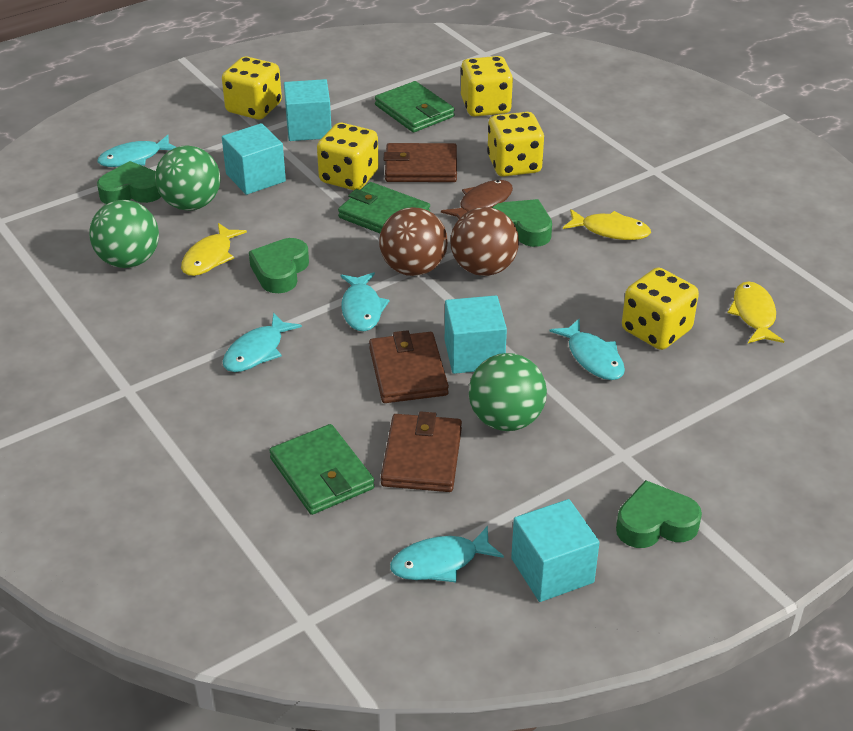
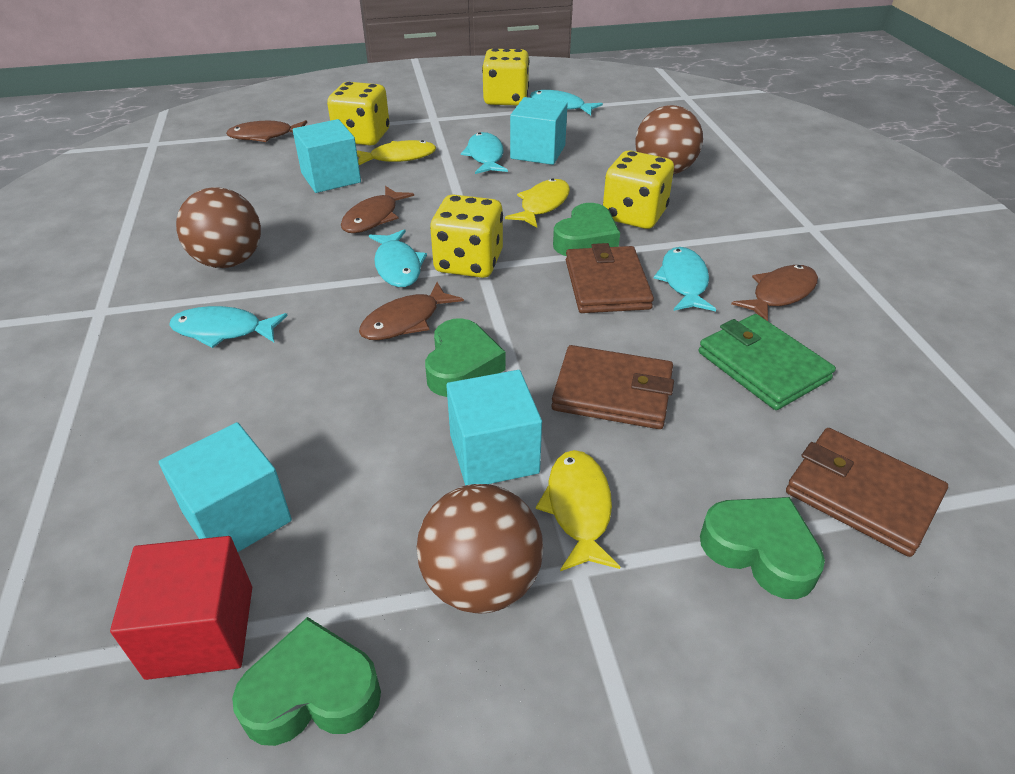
brown ball: 2 -> 3
brown fish: 1 -> 4
green ball: 3 -> 0
green wallet: 3 -> 1
red cube: 0 -> 1
yellow dice: 5 -> 4

